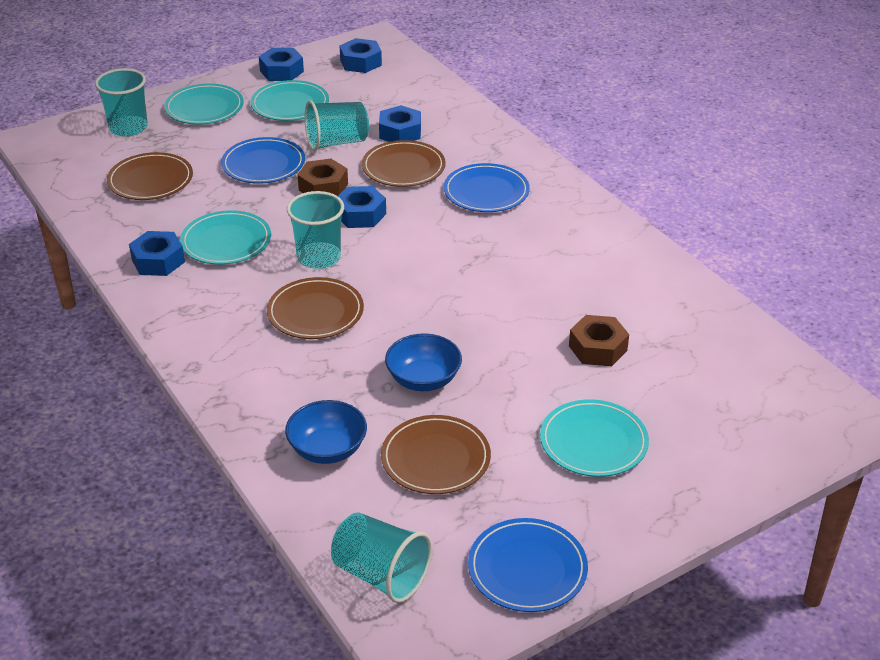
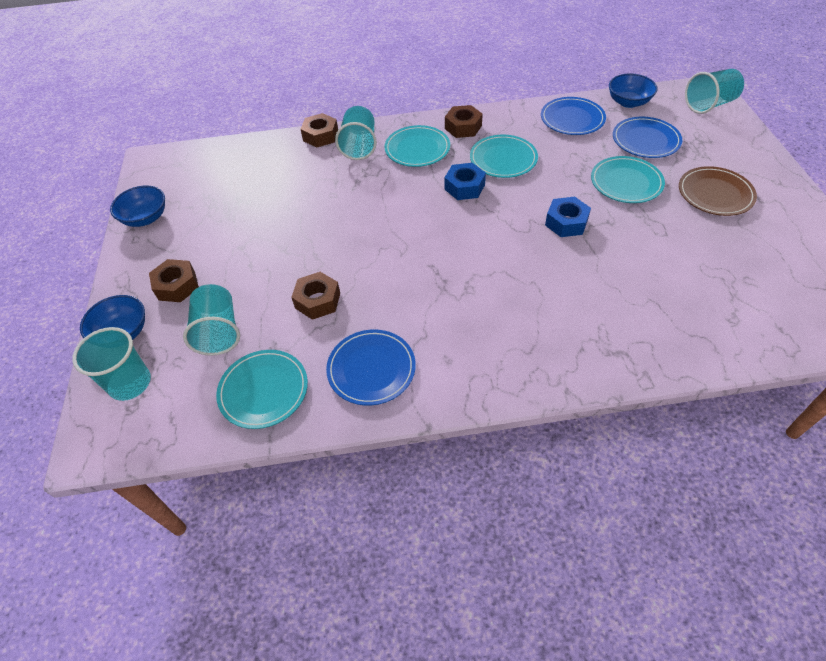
blue bowl: 2 -> 3
blue nut: 5 -> 2
brown nut: 2 -> 4
brown plate: 4 -> 1

